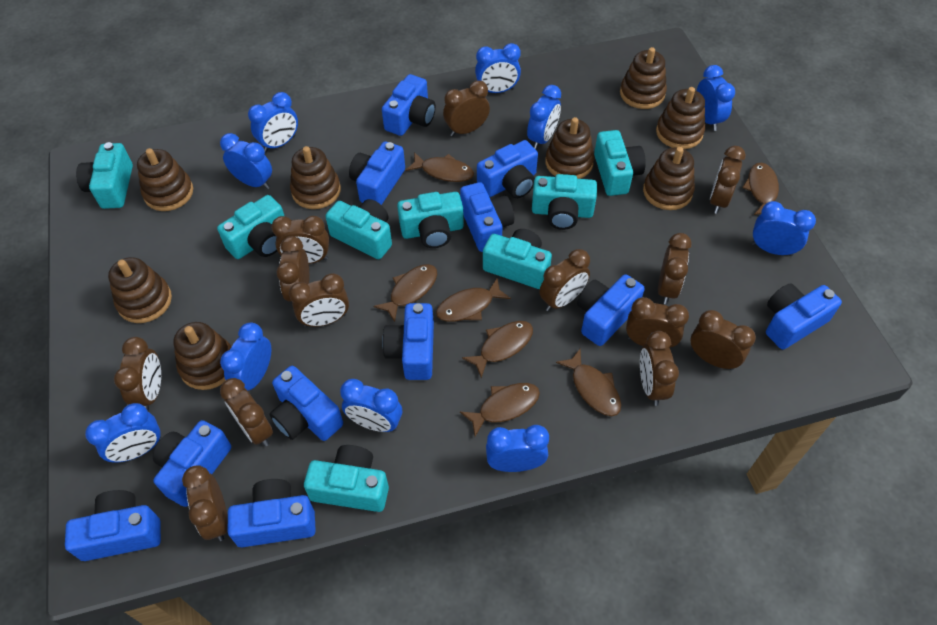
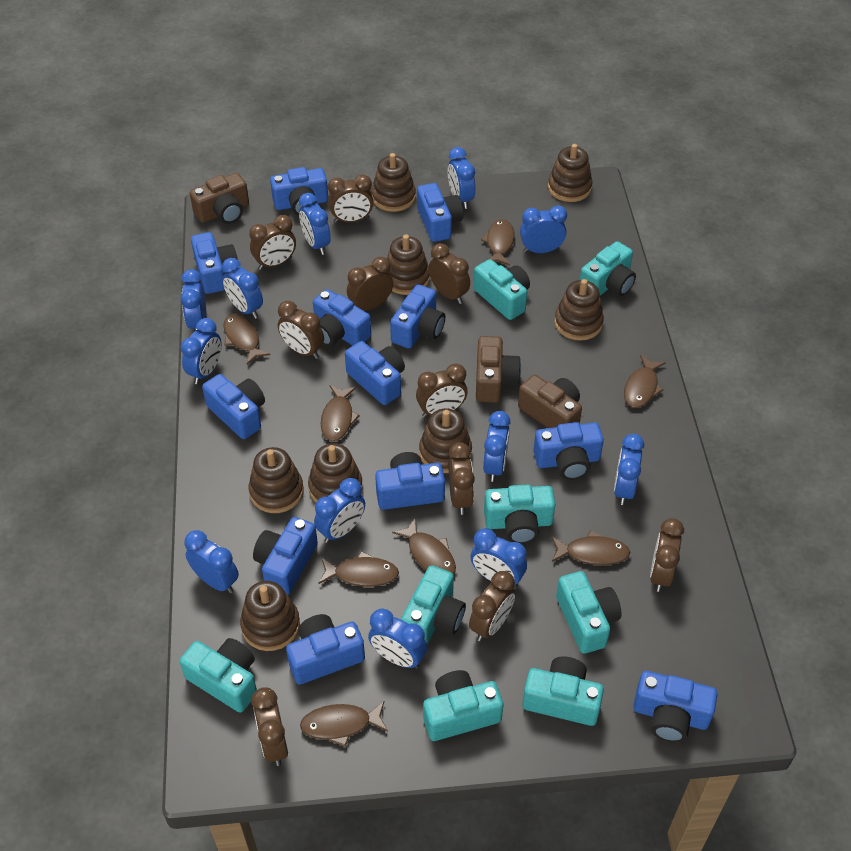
blue camera: 11 -> 12
blue clock: 10 -> 12
brown camera: 0 -> 3
brown clock: 13 -> 10
brown fish: 7 -> 8

